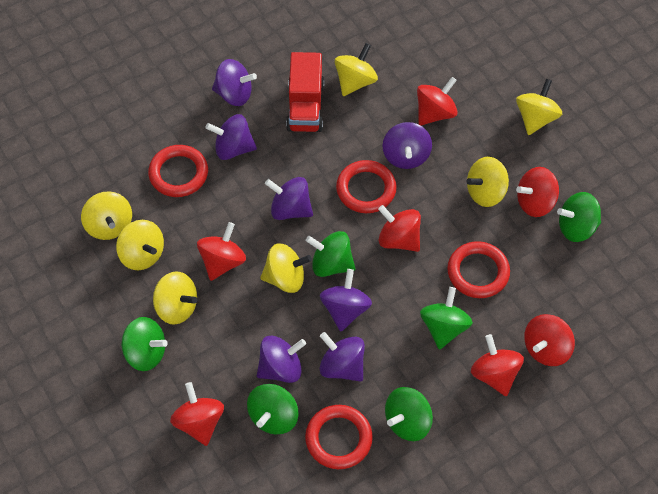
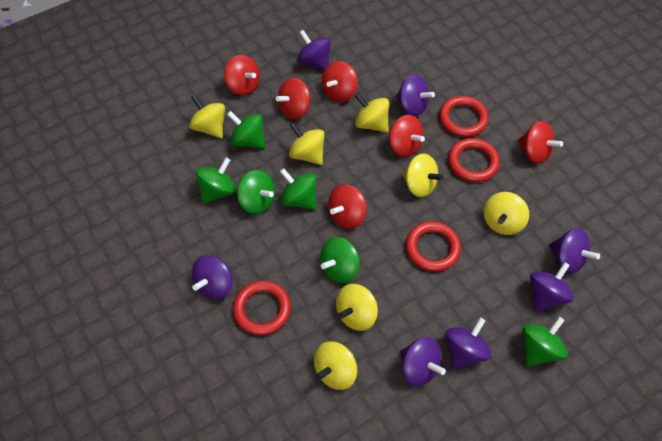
red spinning top: 7 -> 6
red truck: 1 -> 0

